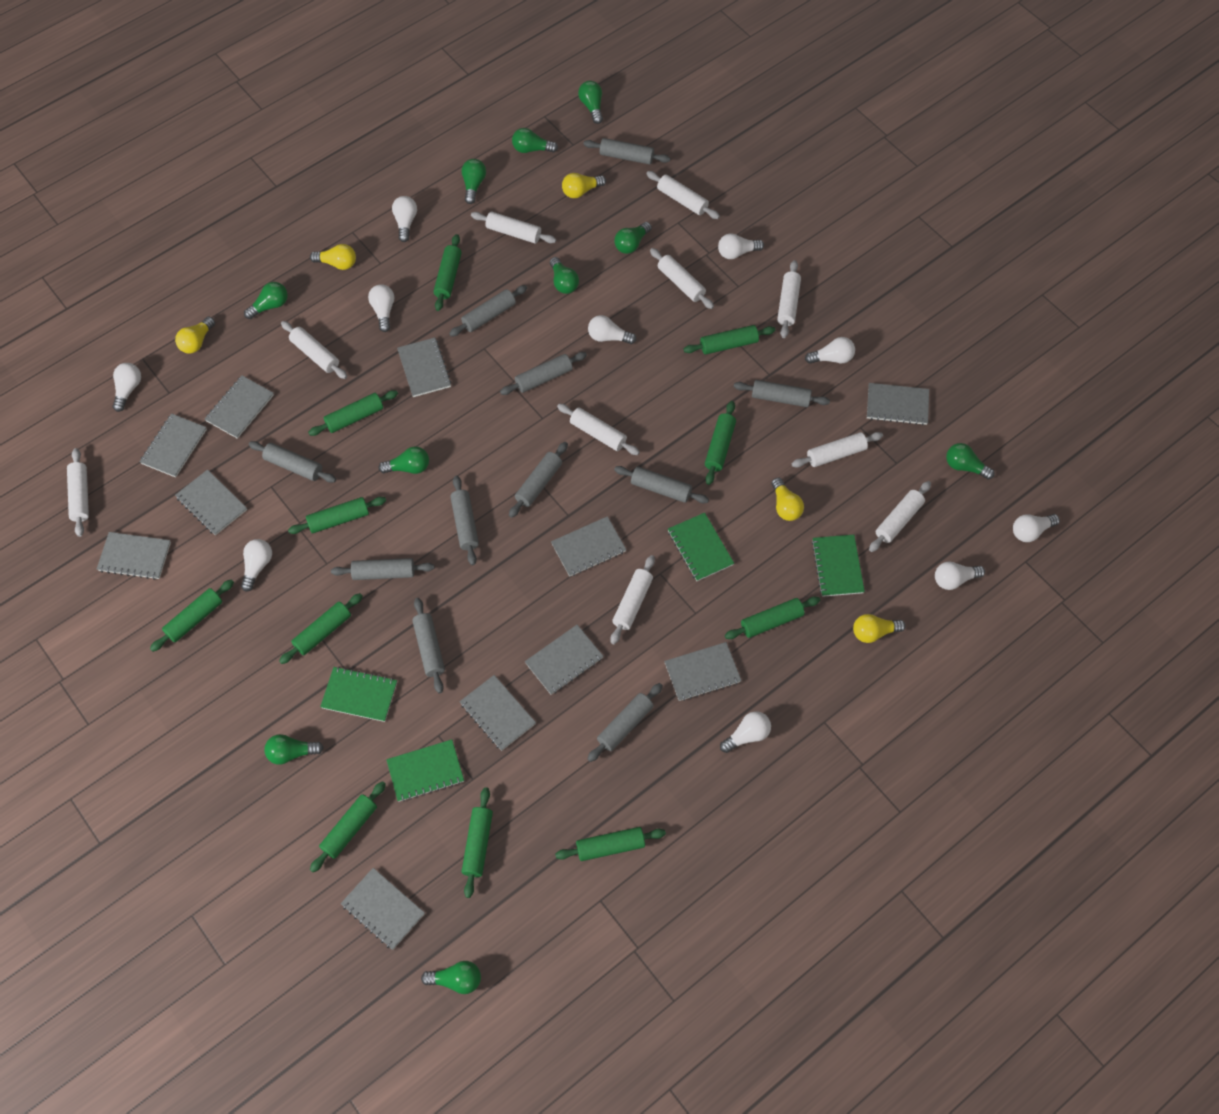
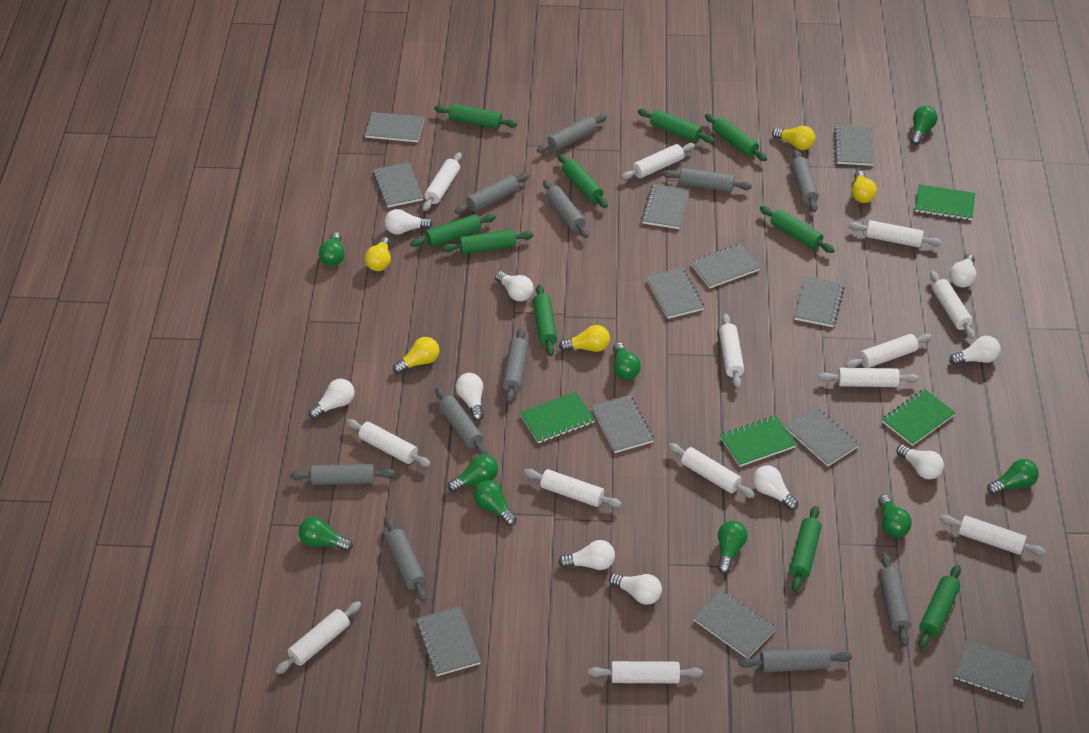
green light bulb: 10 -> 9
green rolling pin: 11 -> 10
grey notebook: 11 -> 12
white rolling pin: 10 -> 13

